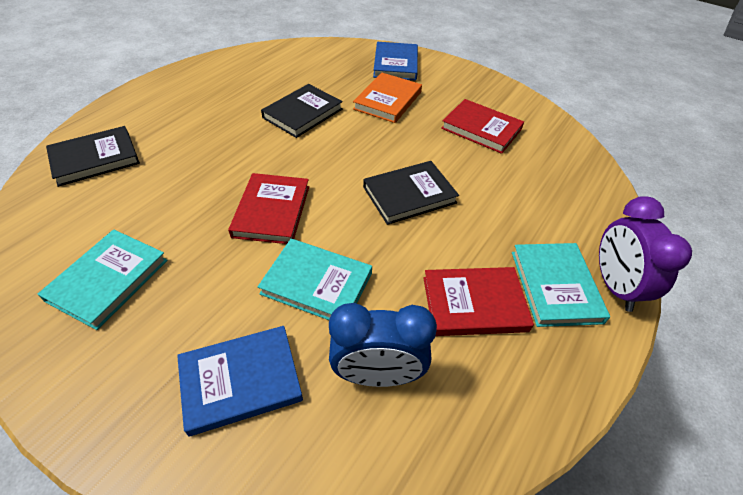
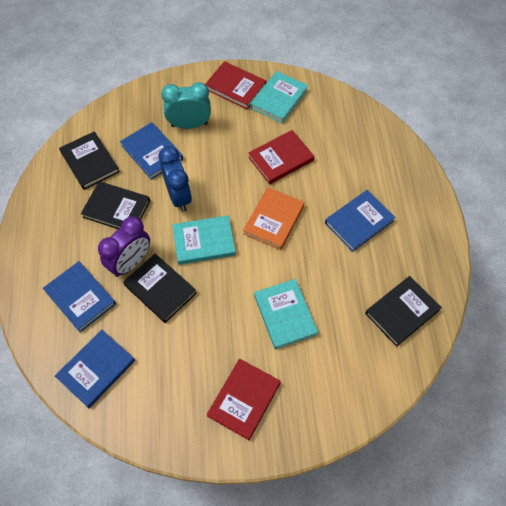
black book: 3 -> 4
blue book: 2 -> 4
turquoise clock: 0 -> 1

